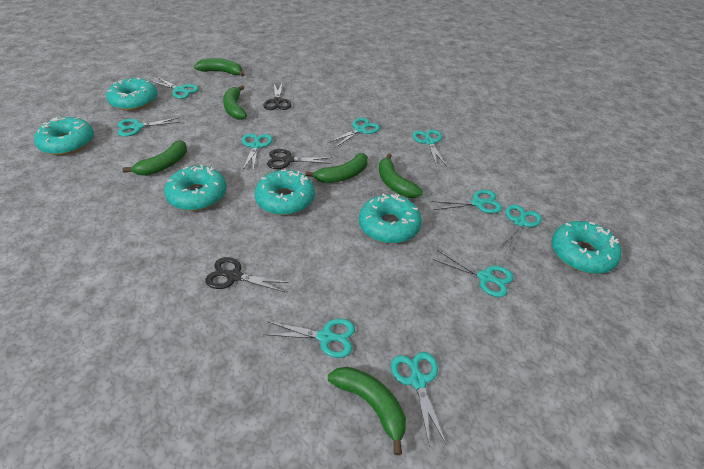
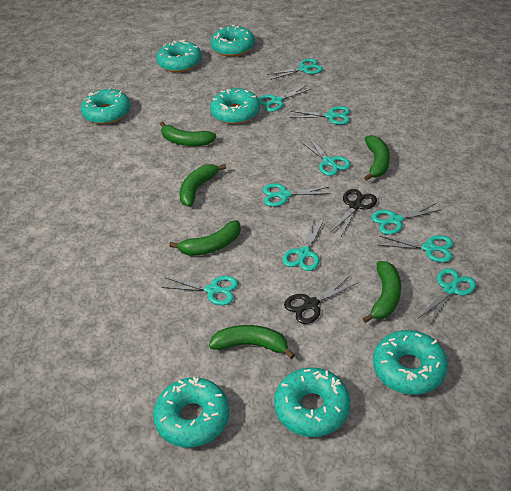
black scissors: 3 -> 2
turquoise donut: 6 -> 7

